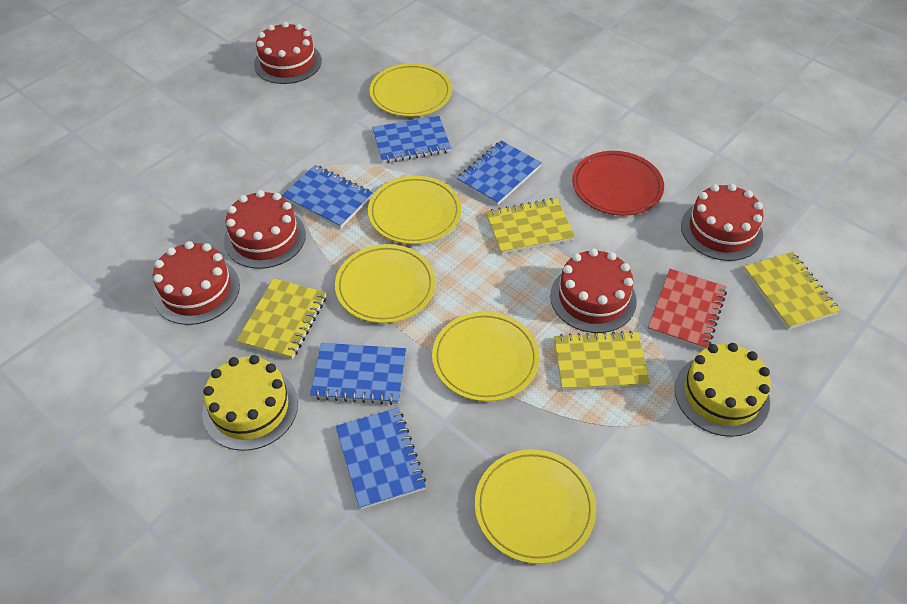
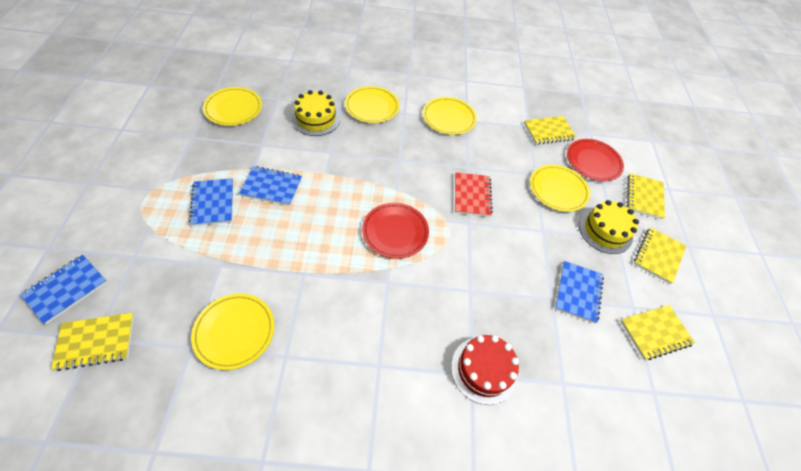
blue notebook: 5 -> 4
red cake: 5 -> 1
red plate: 1 -> 2
yellow notebook: 4 -> 5

